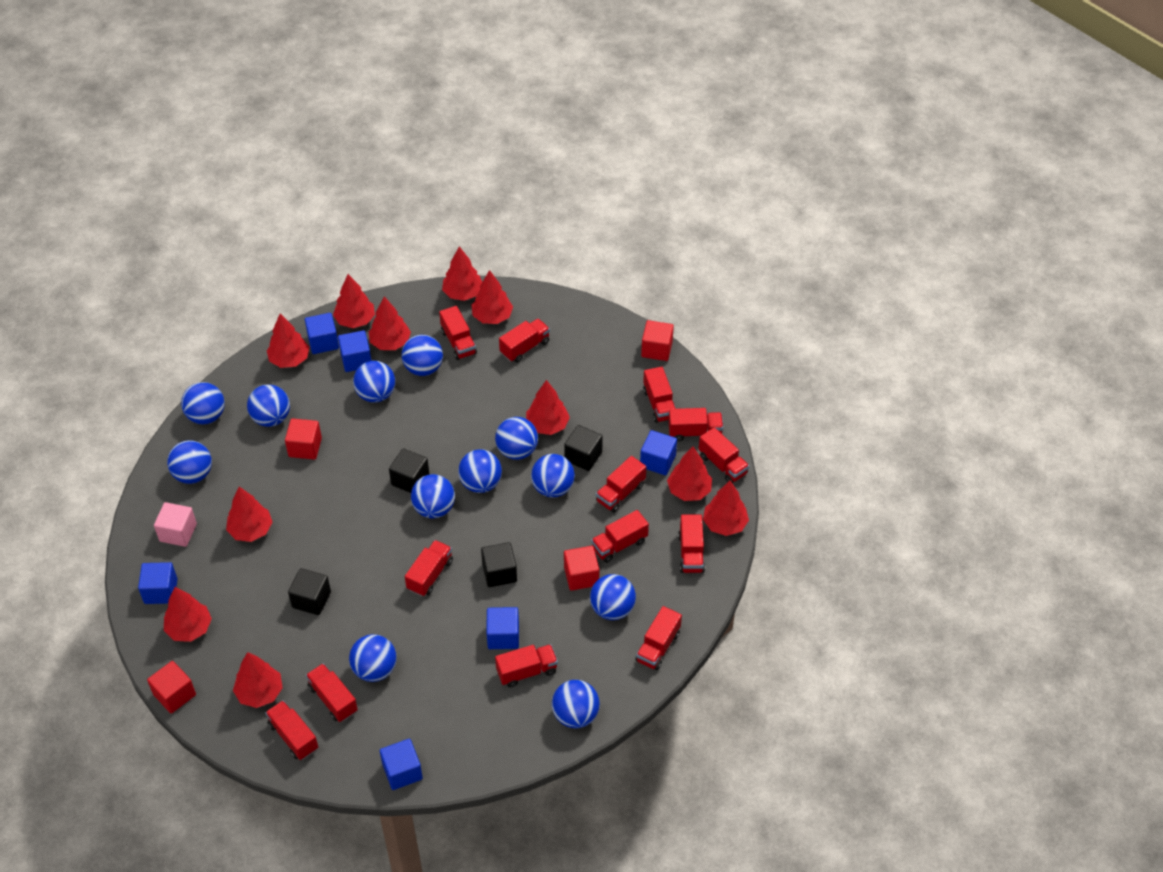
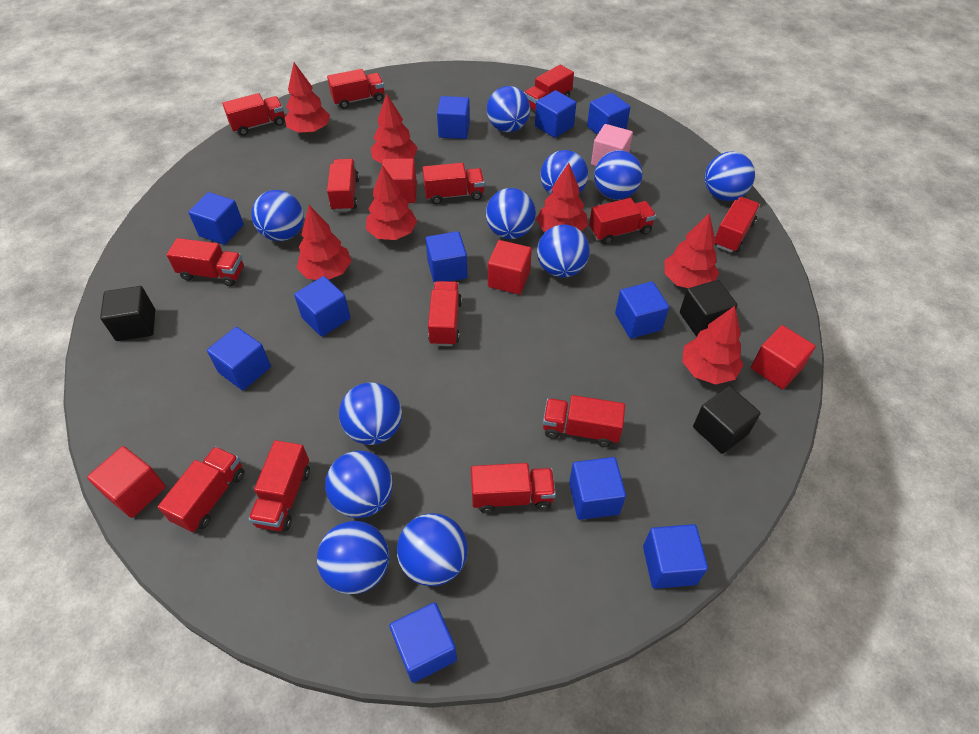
black cube: 4 -> 3
blue ball: 12 -> 11
blue cube: 6 -> 11
red tree: 11 -> 7

